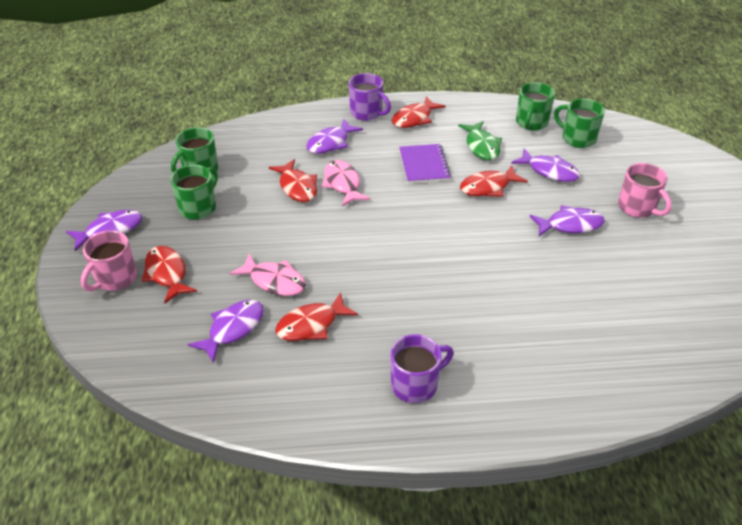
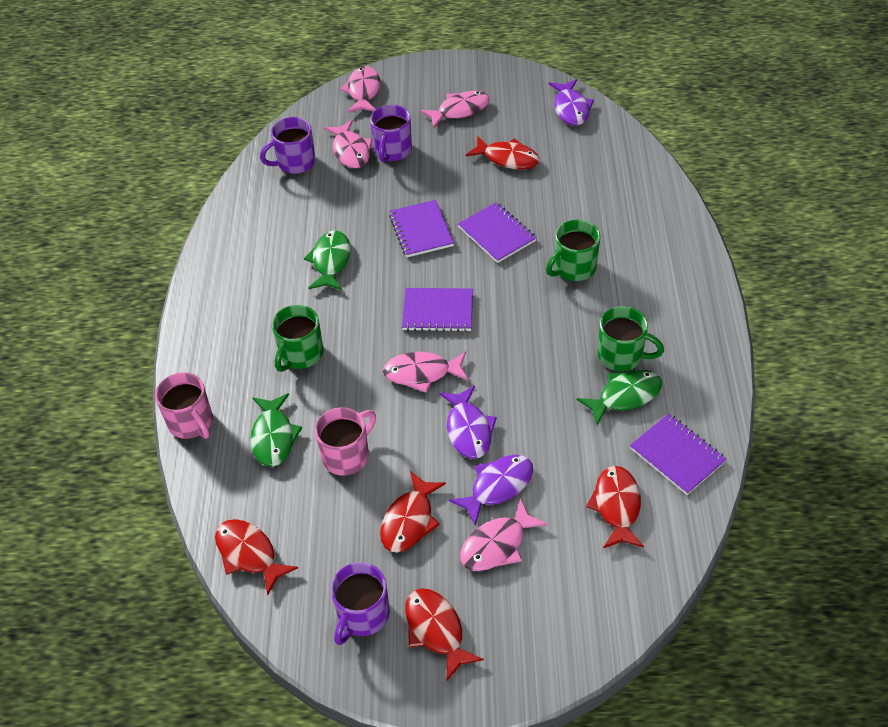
green fish: 1 -> 3
green mug: 4 -> 3
pink fish: 2 -> 5
purple fish: 5 -> 3
purple mug: 2 -> 3
purple notebook: 1 -> 4

